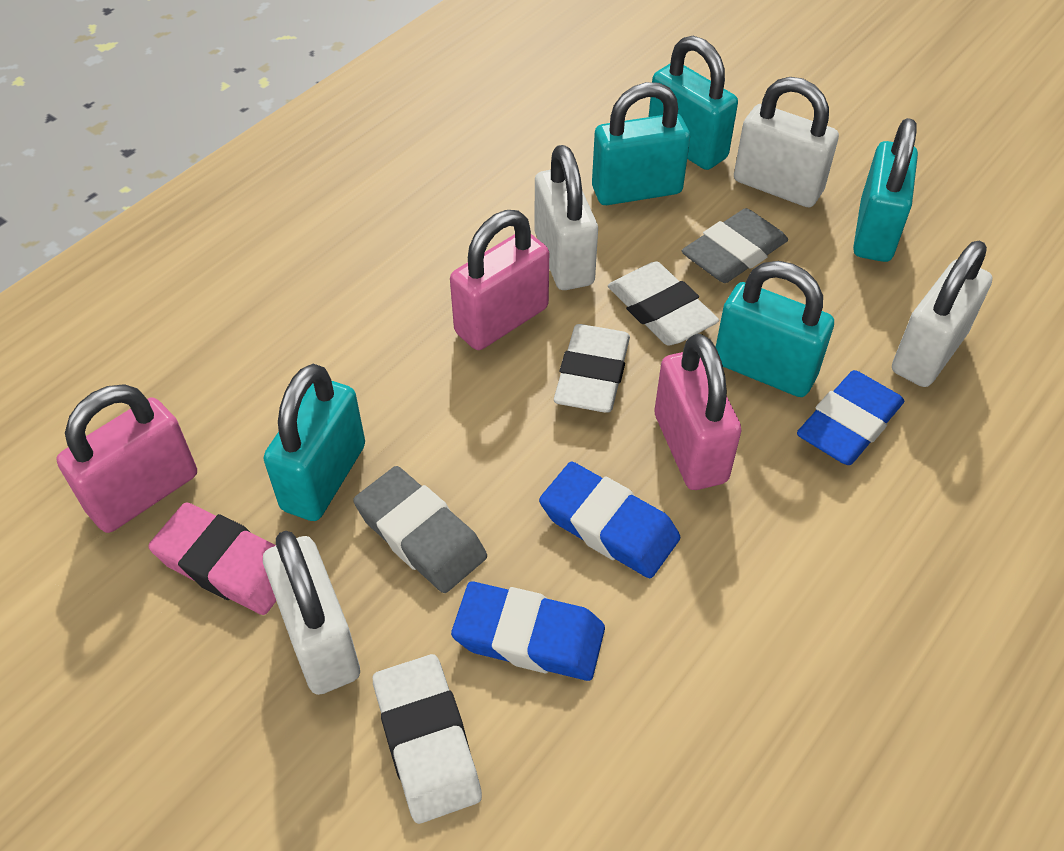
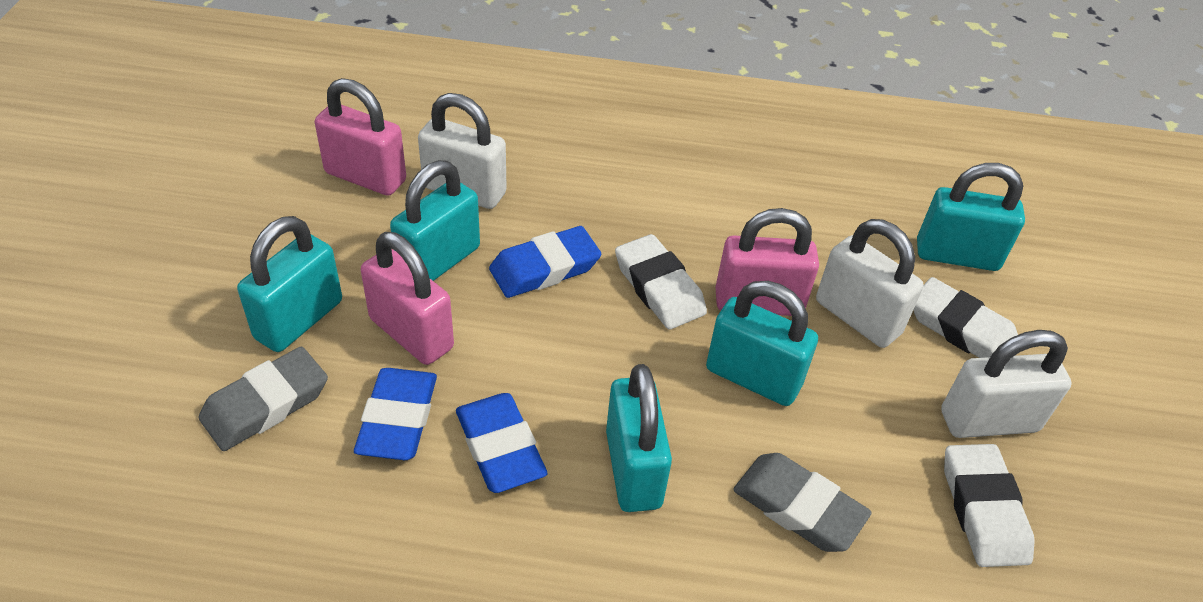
pink eraser: 1 -> 0
white padlock: 4 -> 3

